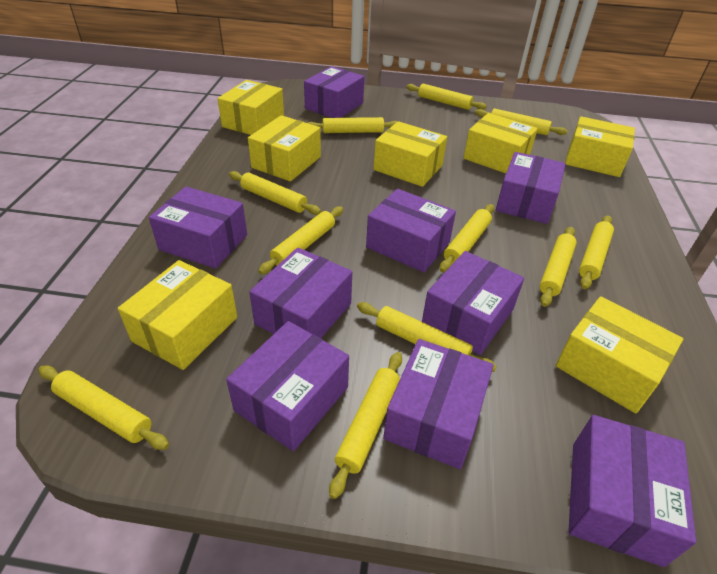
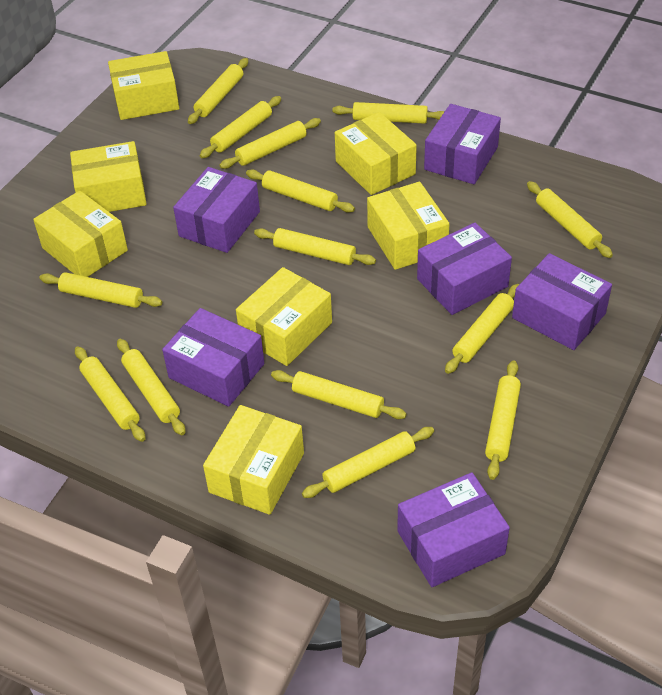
purple box: 9 -> 6
yellow rolling pin: 11 -> 14

